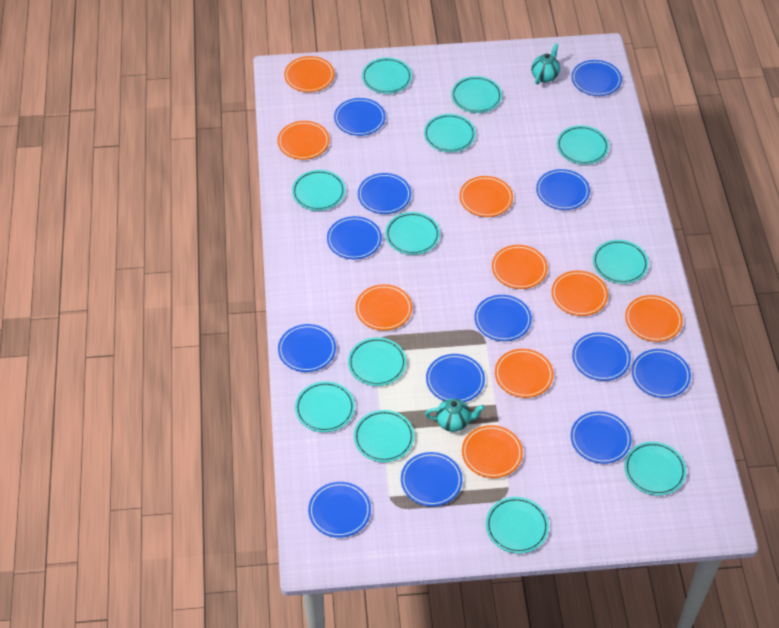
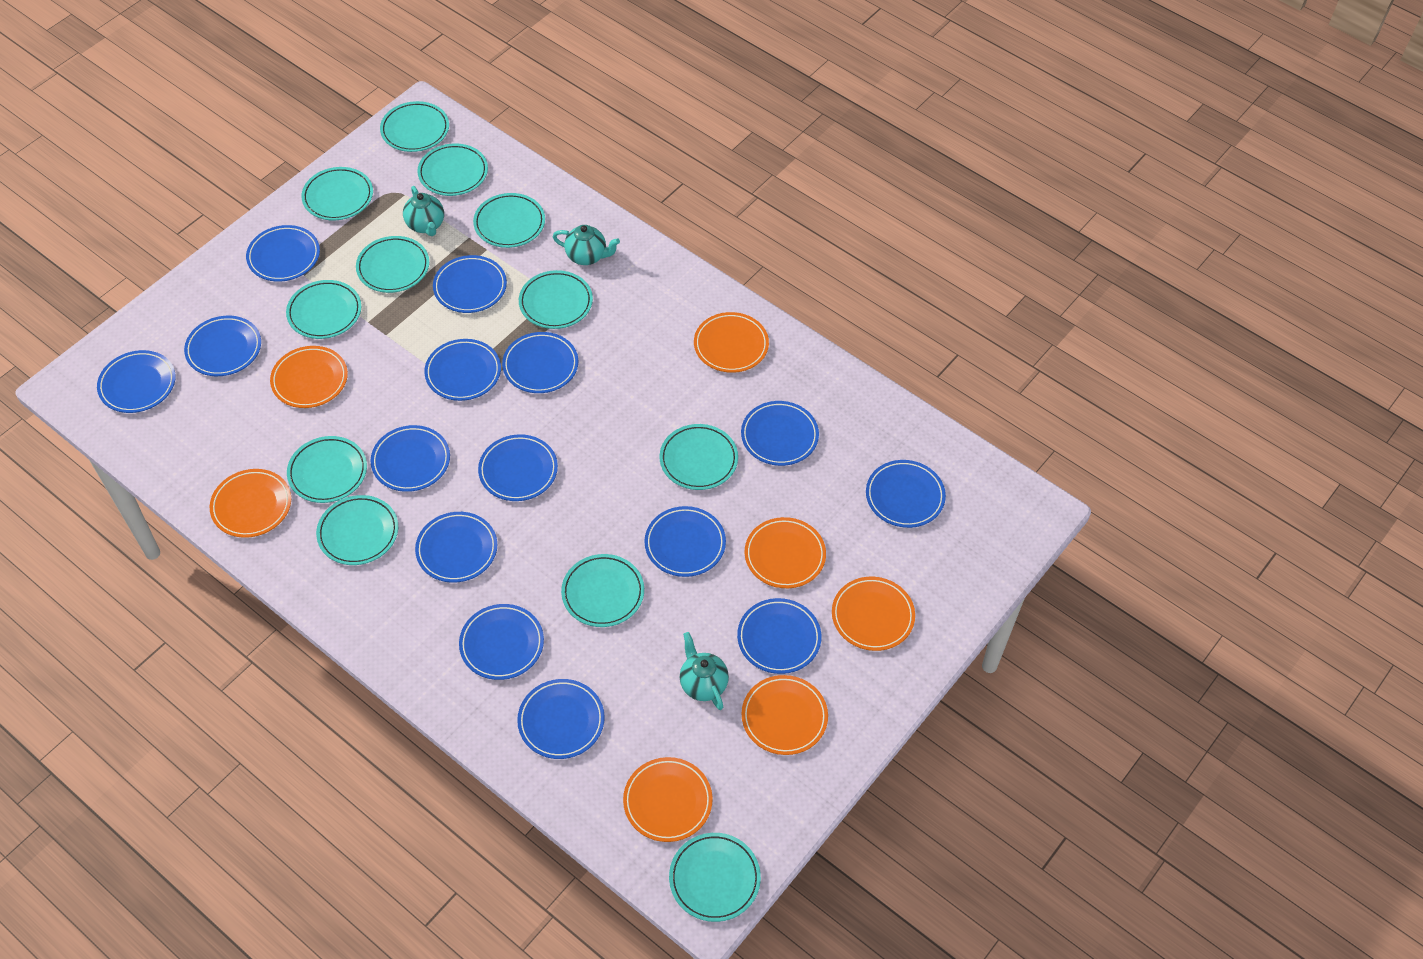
blue plate: 13 -> 15
orange plate: 9 -> 7
turquoise teapot: 2 -> 3

